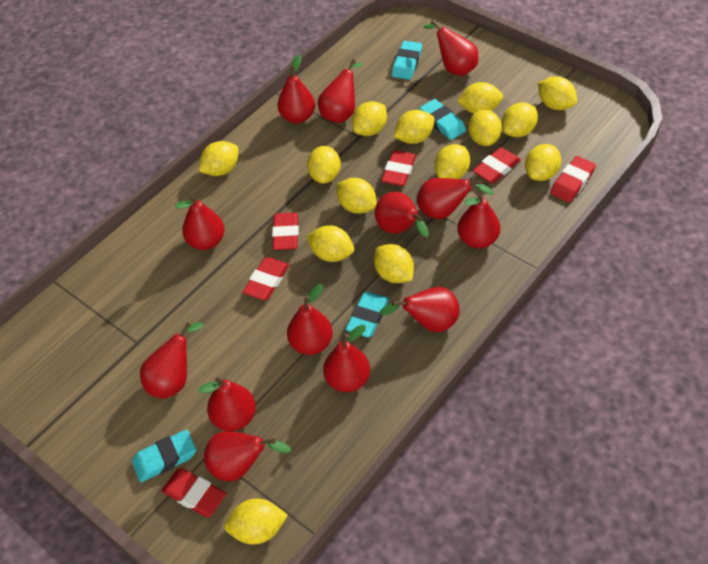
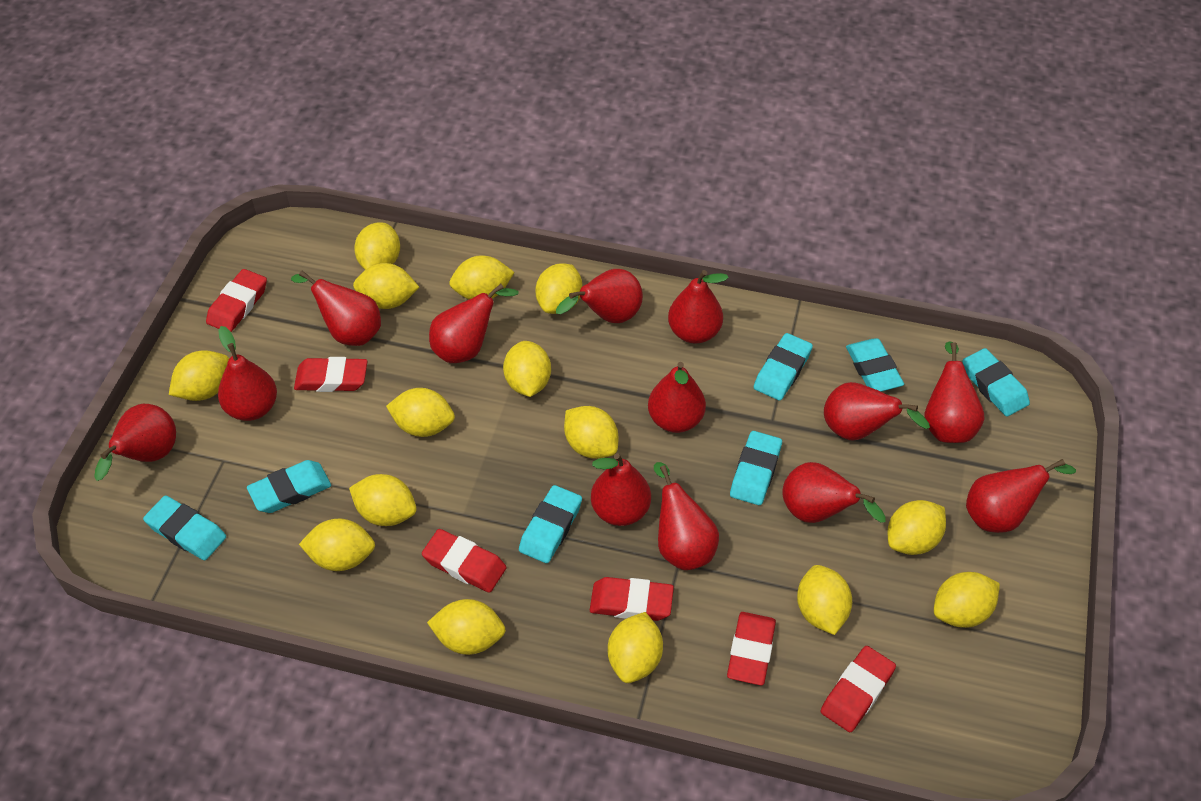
turquoise eraser: 4 -> 7
yellow lemon: 14 -> 15

